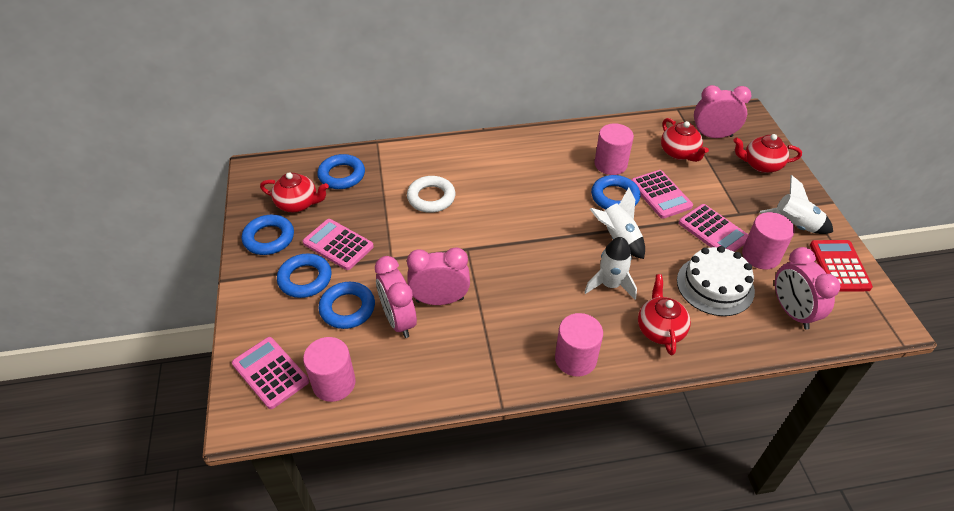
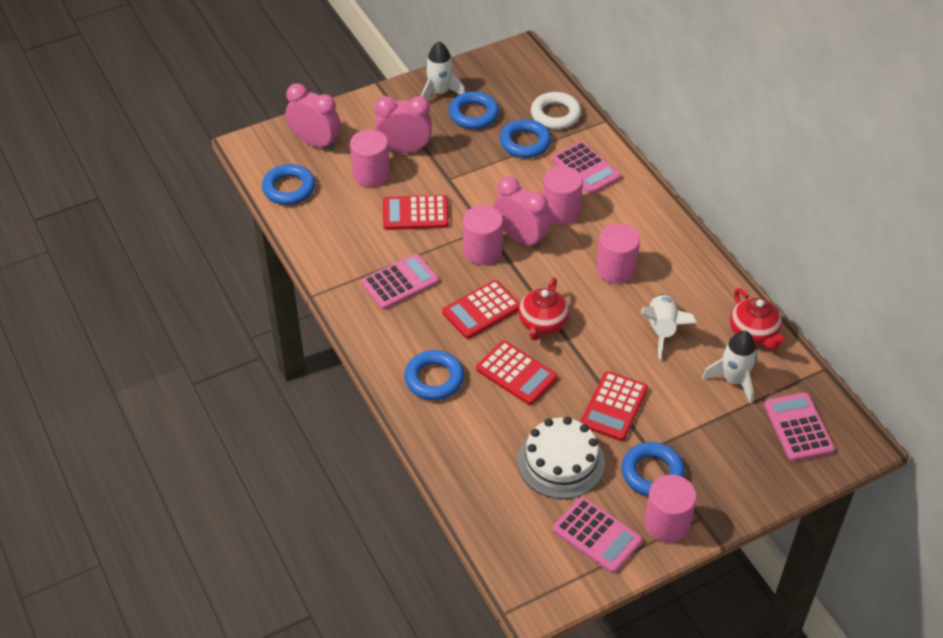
pink clock: 4 -> 3
pink cylinder: 4 -> 5
red calculator: 1 -> 4
red teapot: 4 -> 2

